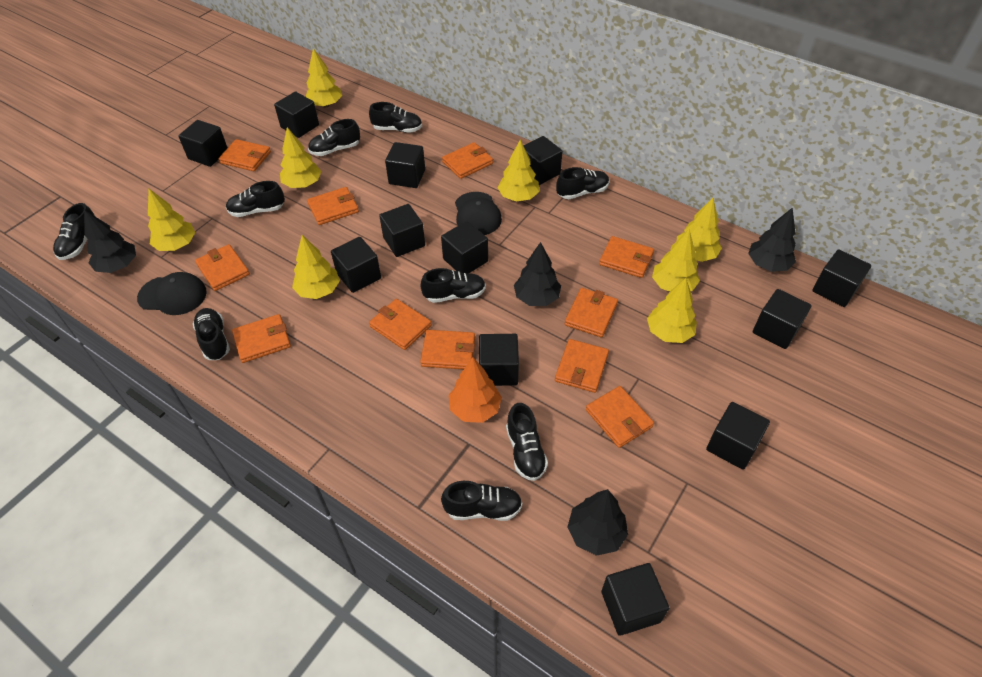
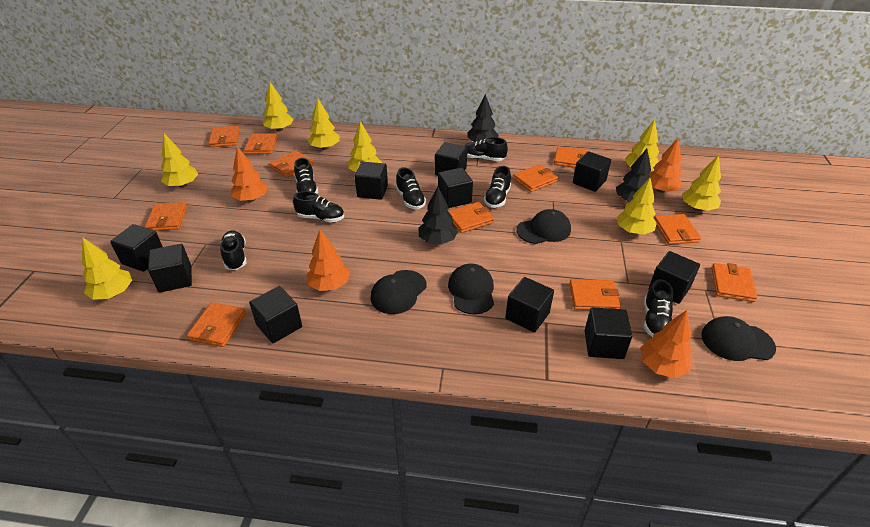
black cap: 2 -> 4
black cube: 12 -> 10
black shoe: 9 -> 7
black tree: 4 -> 3
orange tree: 1 -> 4

